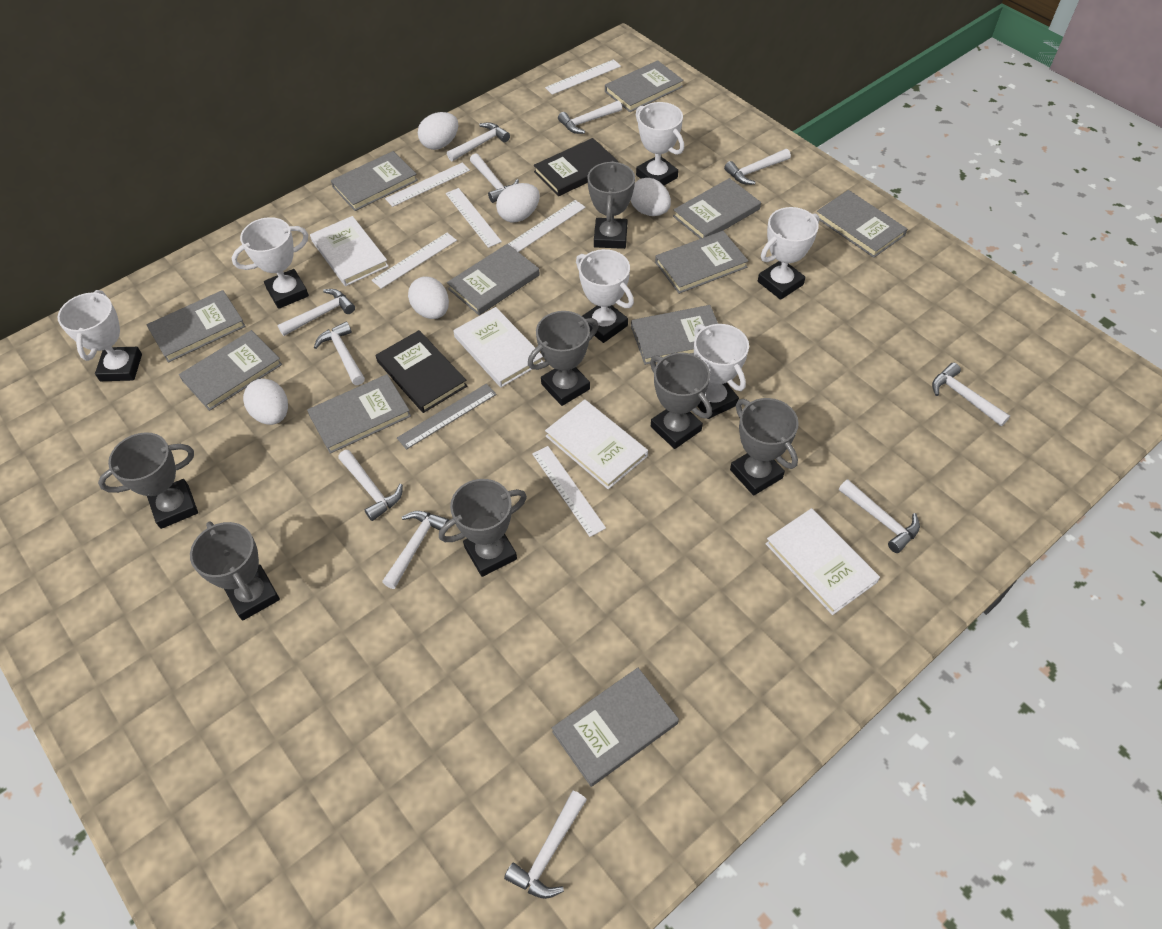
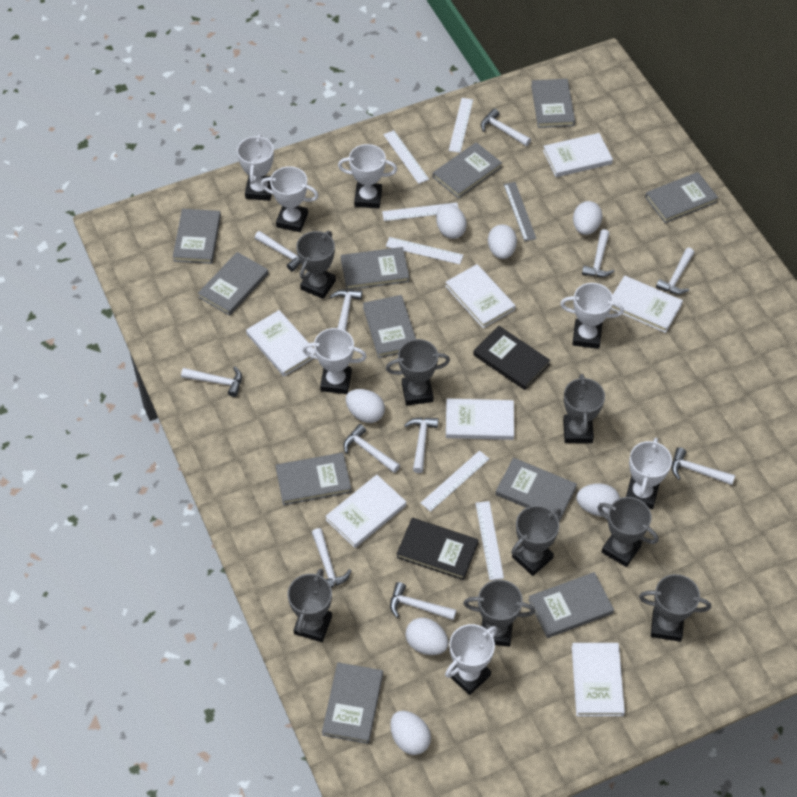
grey trophy: 7 -> 8
white book: 4 -> 7
white egg: 5 -> 7
white trophy: 6 -> 7

